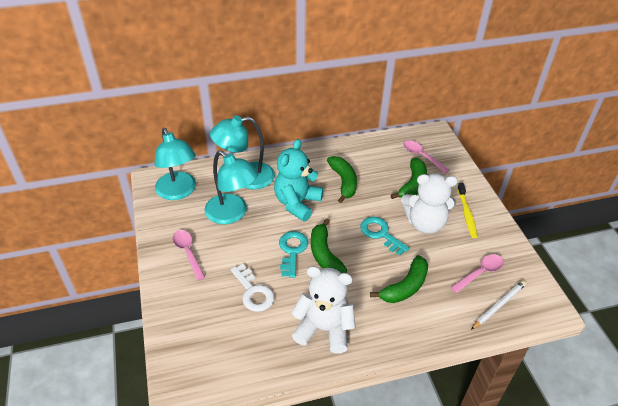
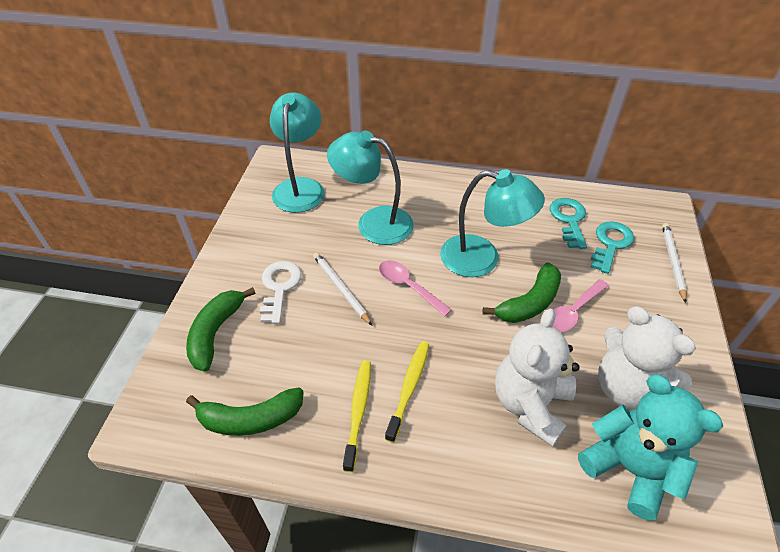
green banana: 4 -> 3
pink spoon: 3 -> 2
white pencil: 1 -> 2
yellow toothbrush: 1 -> 2

